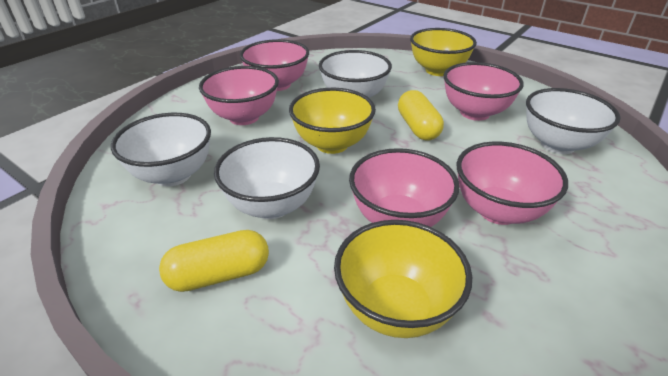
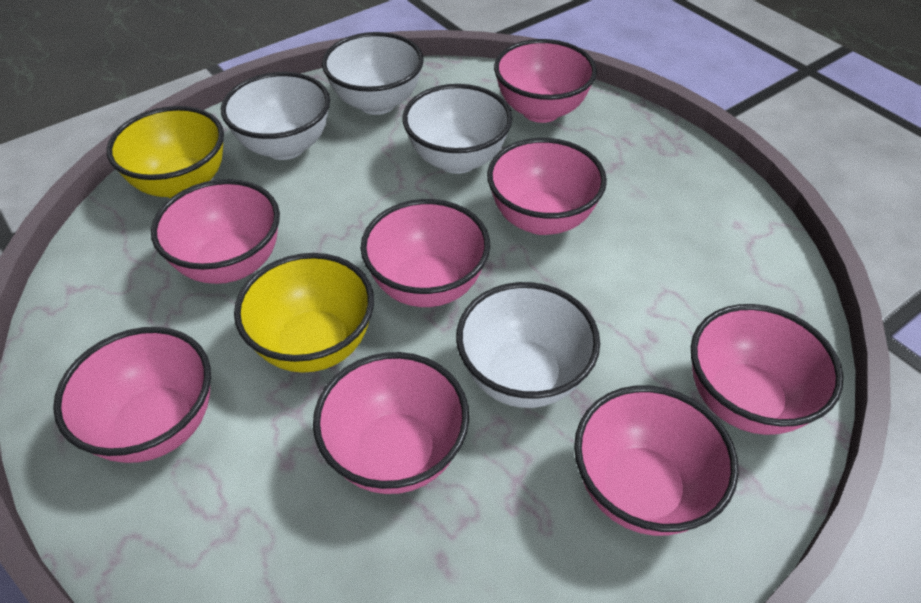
pink bowl: 5 -> 8
yellow bowl: 3 -> 2
yellow capsule: 2 -> 0

